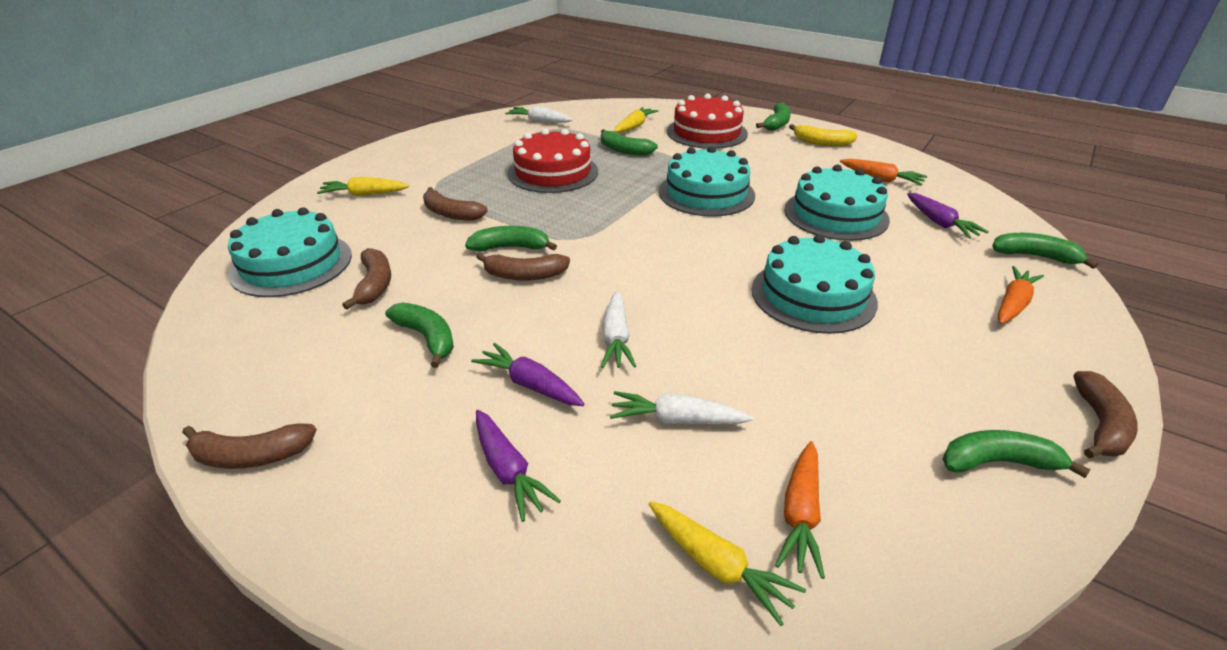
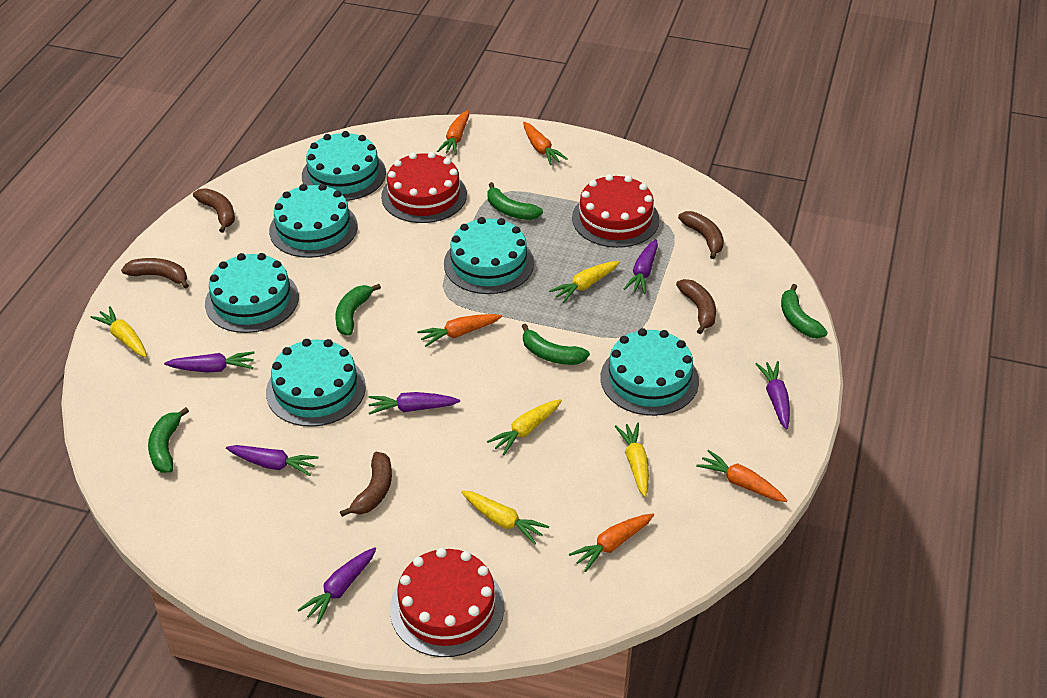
green banana: 6 -> 5
orange carrot: 3 -> 5
purple carrot: 3 -> 6
red cake: 2 -> 3
turquoise cake: 4 -> 6
white carrot: 3 -> 0
yellow banana: 1 -> 0
yellow carrot: 3 -> 5

